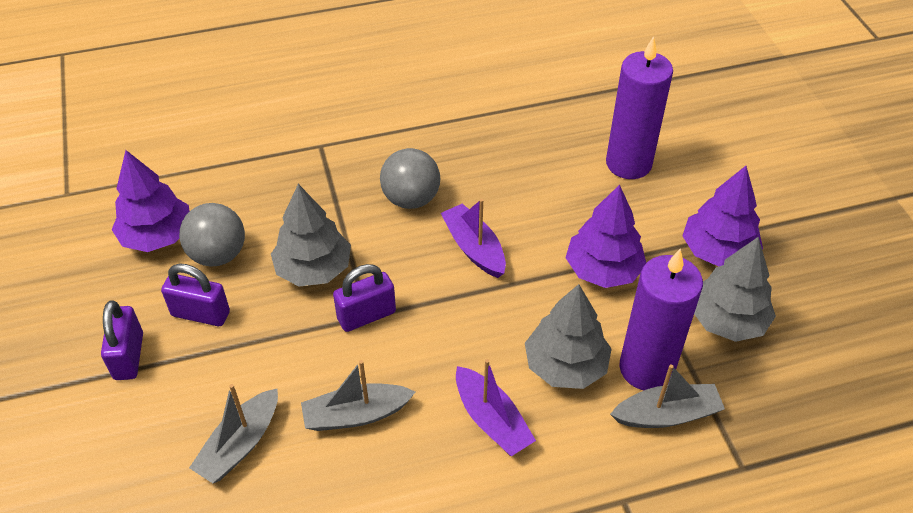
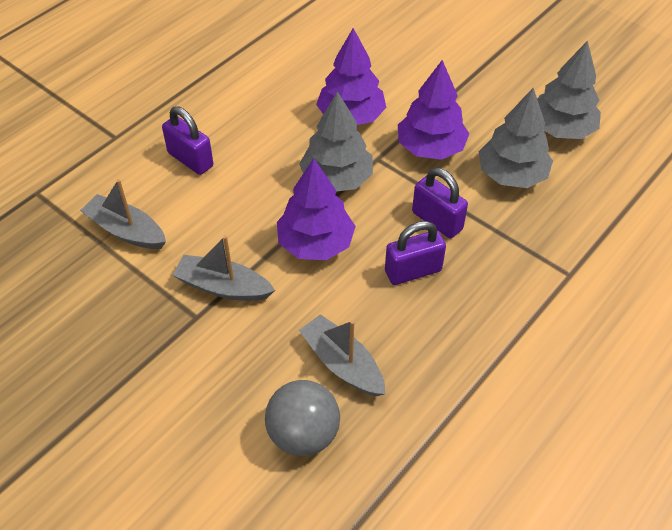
grey ball: 2 -> 1
purple boat: 2 -> 0
purple candle: 2 -> 0

